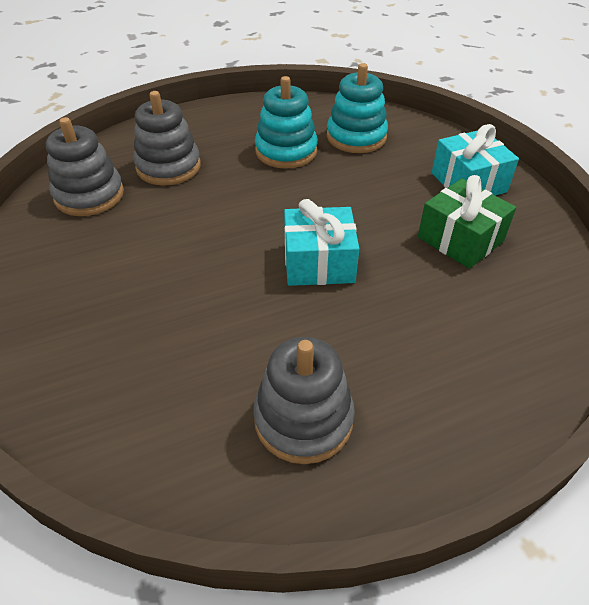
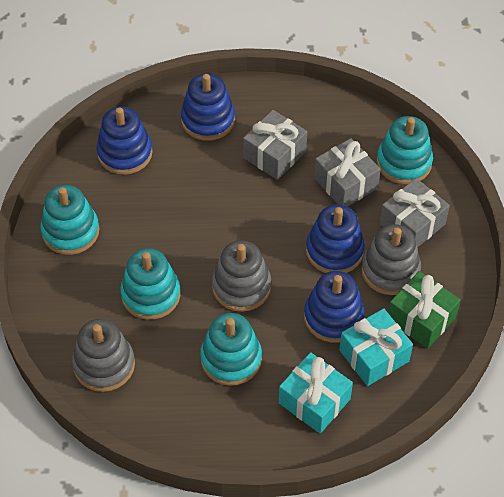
blue stacking toy: 0 -> 4
grey gift: 0 -> 3
turquoise stacking toy: 2 -> 4

